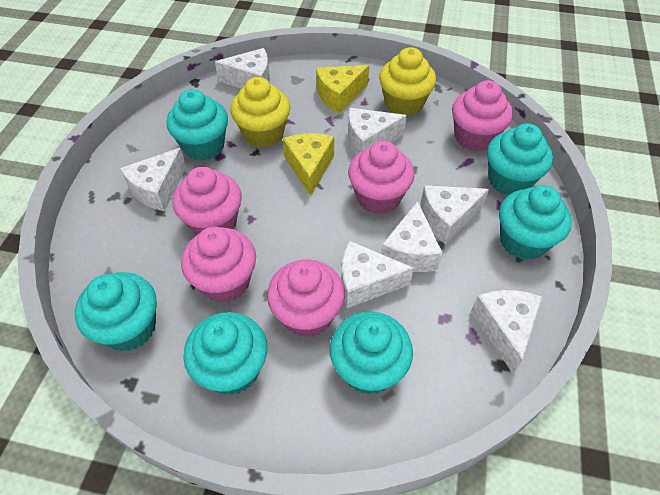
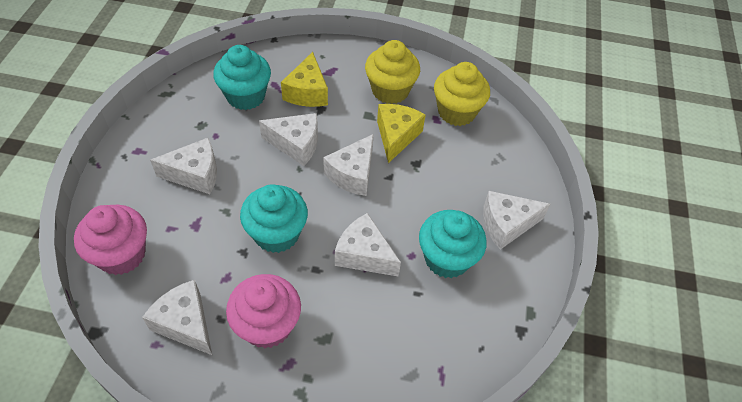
pink cupcake: 5 -> 2
turquoise cupcake: 6 -> 3
white cheese: 7 -> 6

